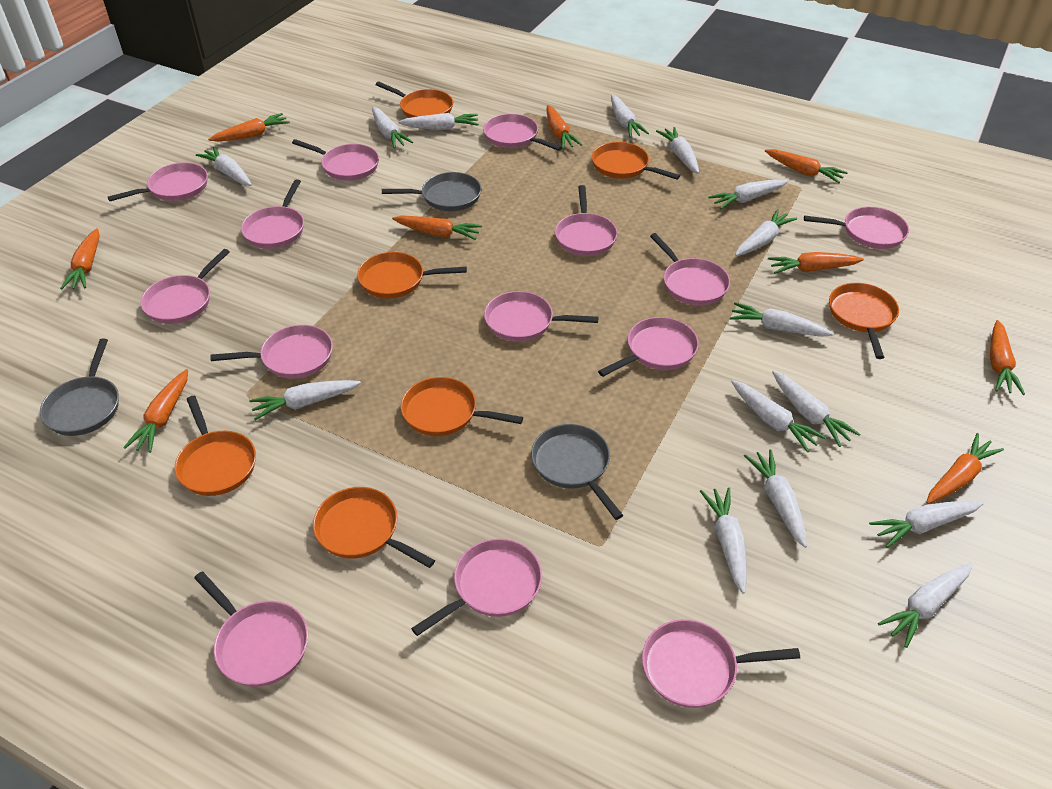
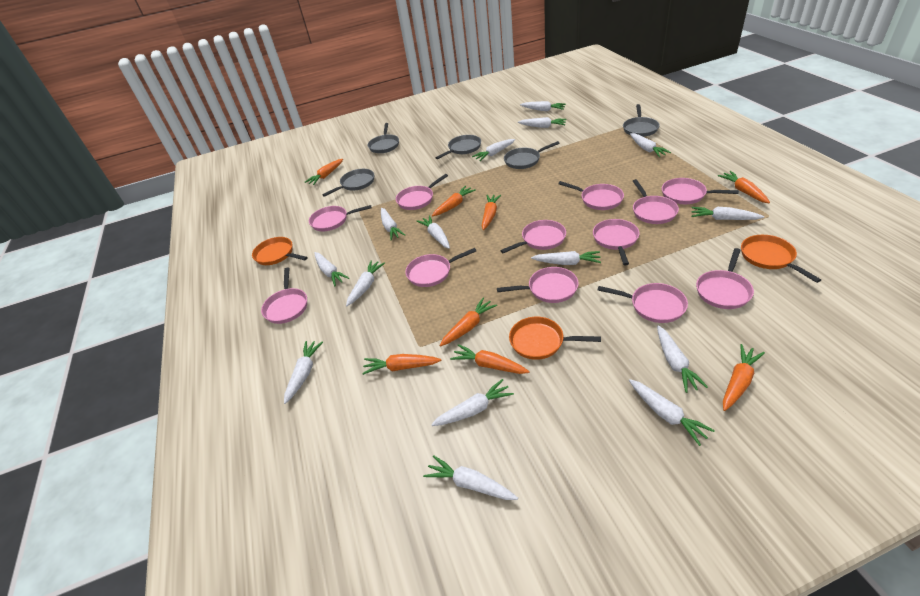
grey pan: 3 -> 5
orange carrot: 9 -> 8
orange pan: 7 -> 3
pink pan: 14 -> 12

